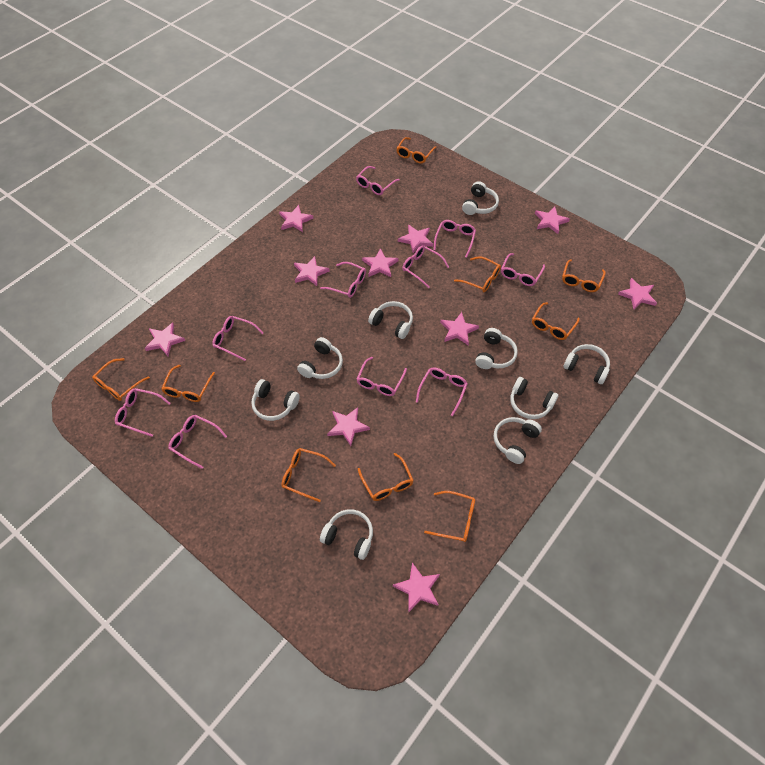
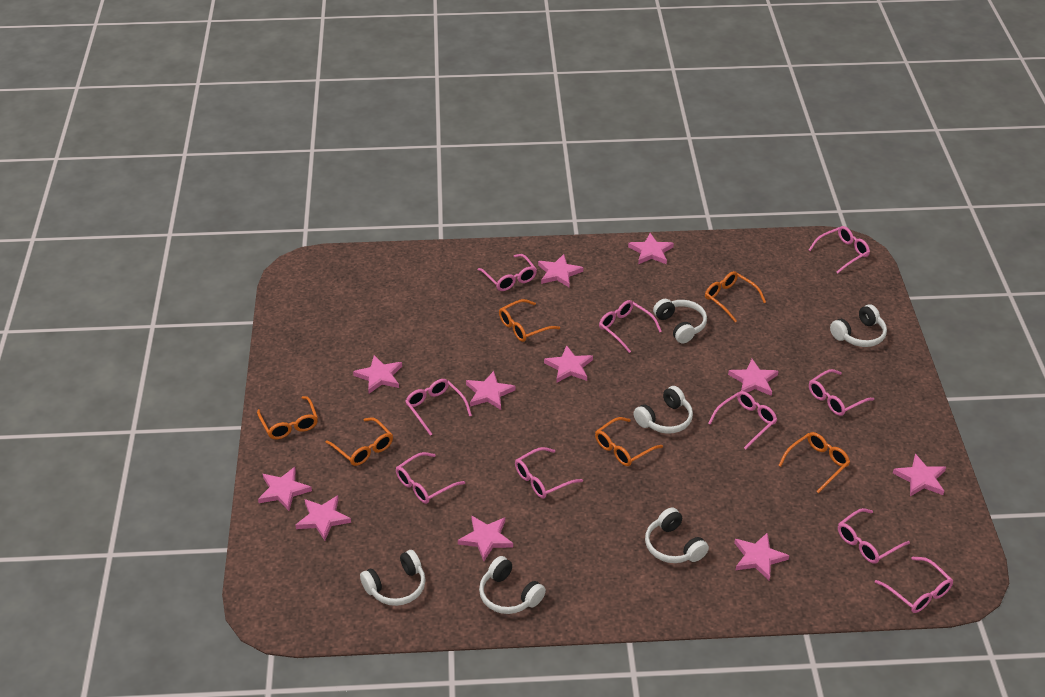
orange glasses: 9 -> 6
pink star: 10 -> 11
white headphones: 9 -> 6

